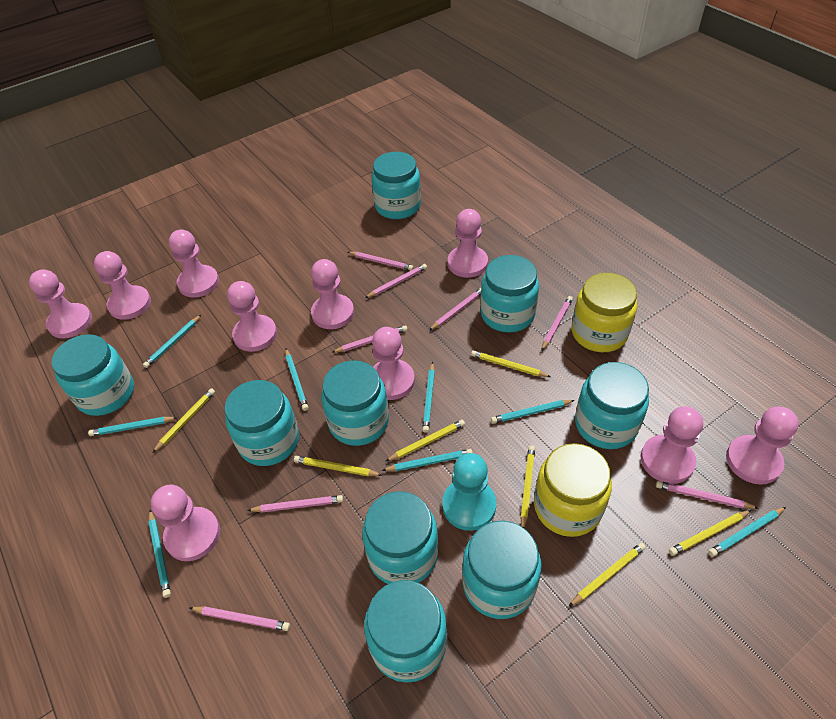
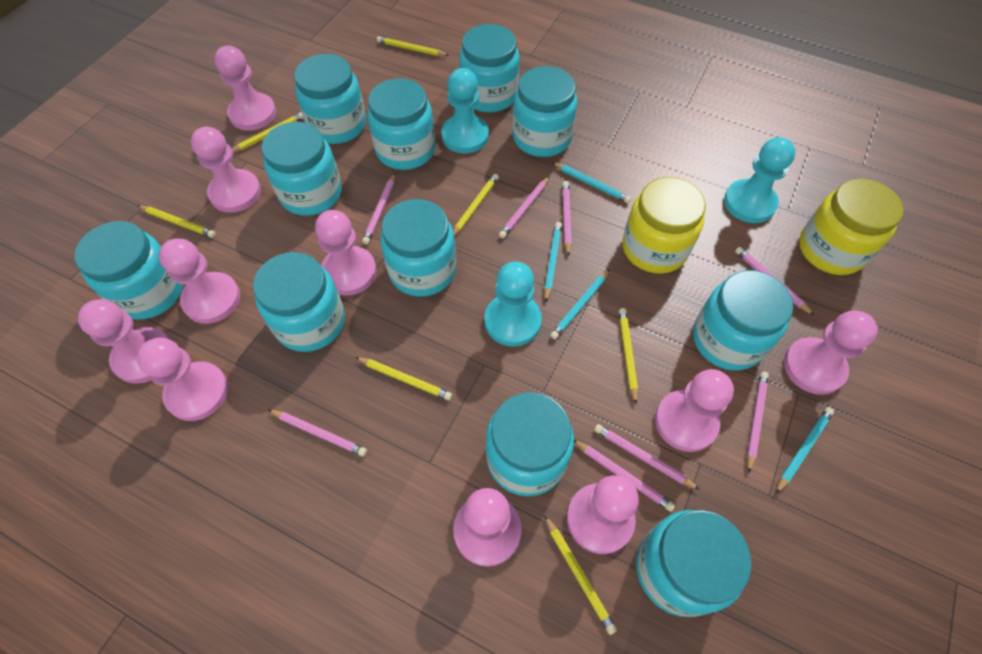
turquoise jar: 9 -> 11
turquoise pawn: 1 -> 3
turquoise pencil: 8 -> 4

